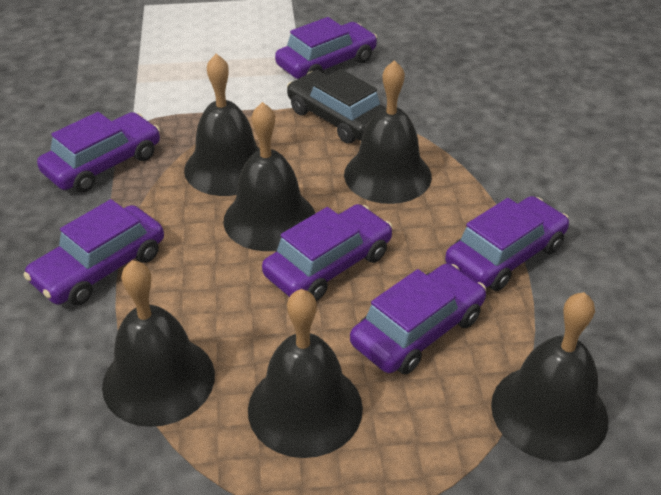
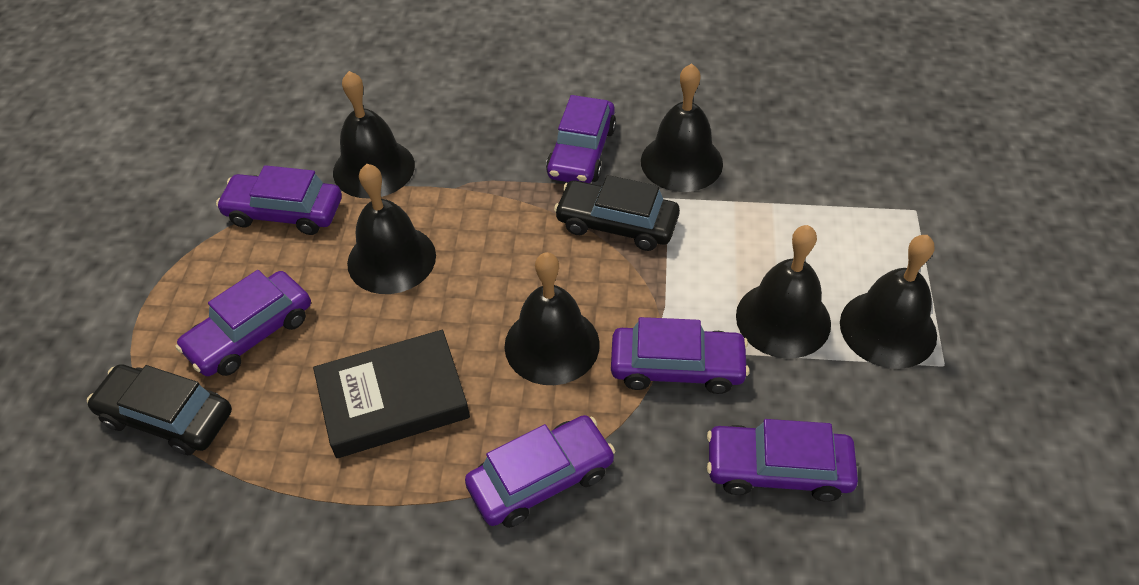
black book: 0 -> 1
black car: 1 -> 2

